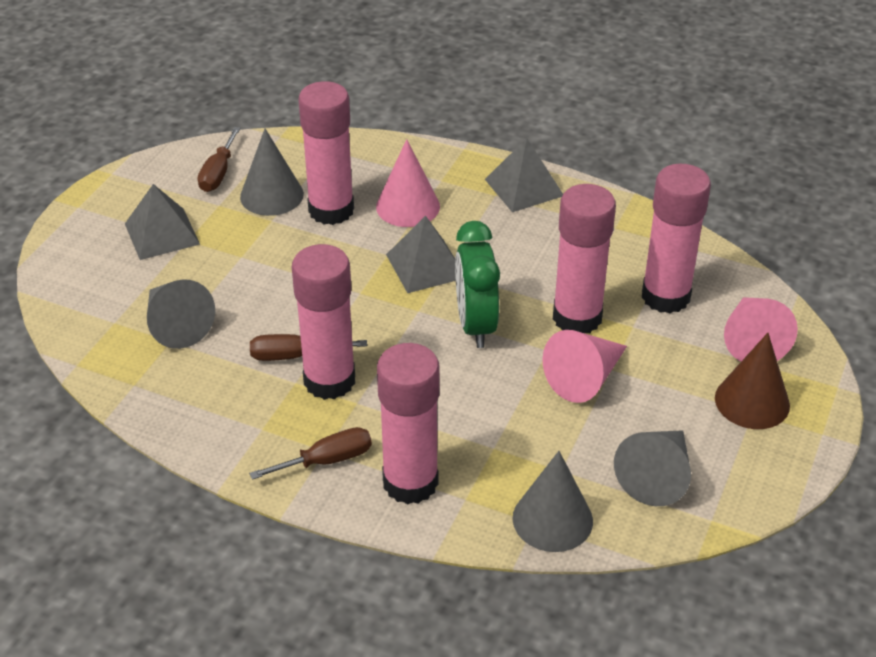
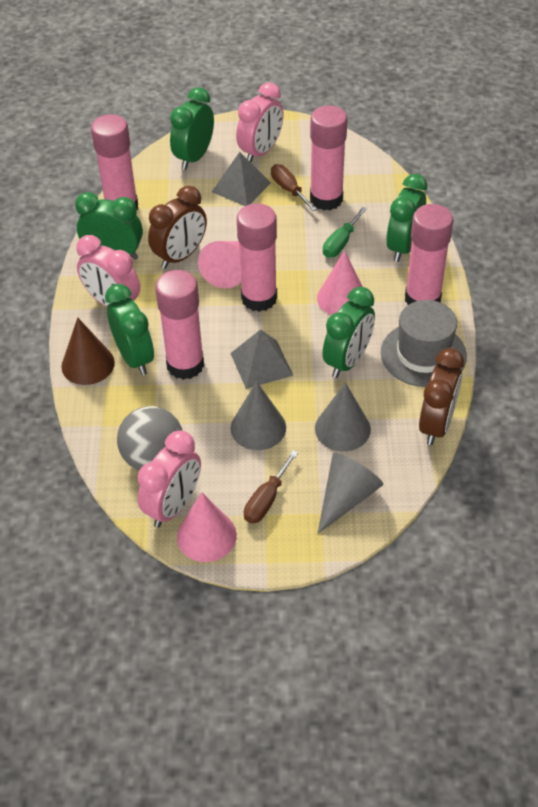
brown clock: 0 -> 2
brown screwdriver: 3 -> 2
green clock: 1 -> 5
green screwdriver: 0 -> 1
grey ball: 0 -> 1
grey cone: 4 -> 3
grey hat: 0 -> 1
grey pyramid: 3 -> 2
pink clock: 0 -> 3

